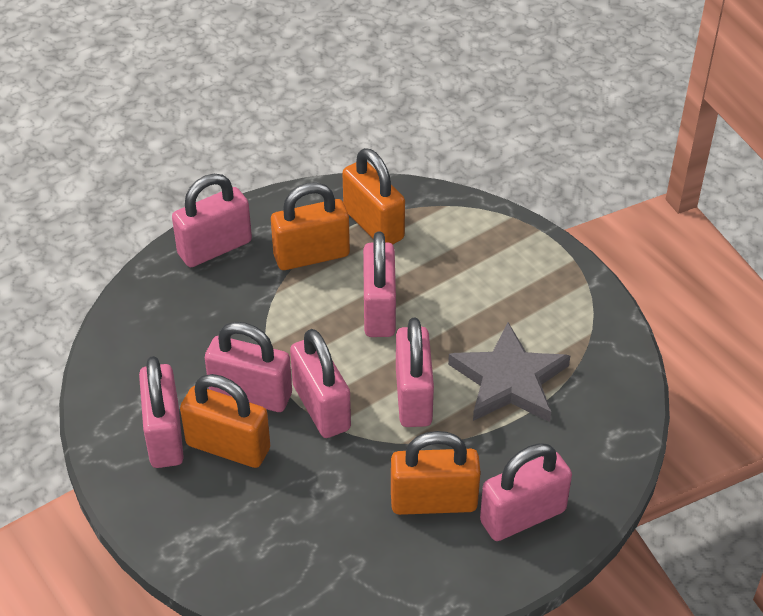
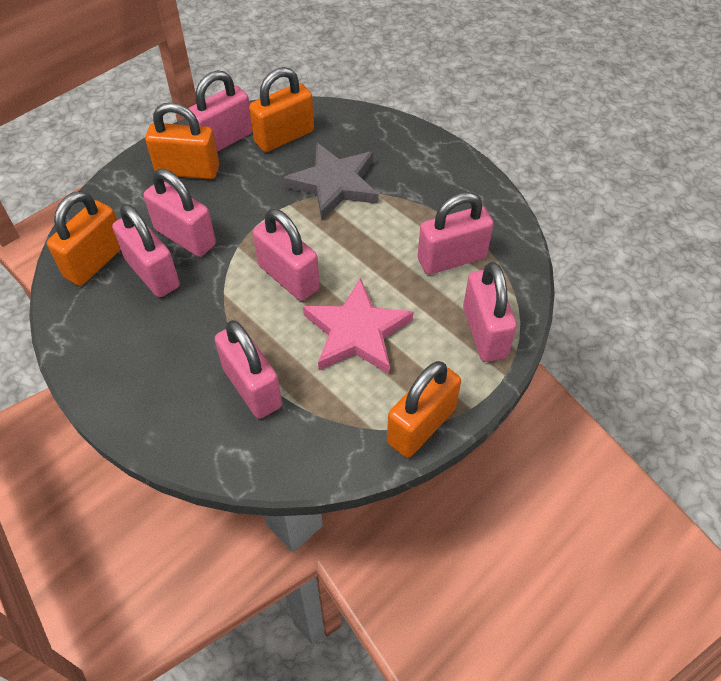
pink star: 0 -> 1

